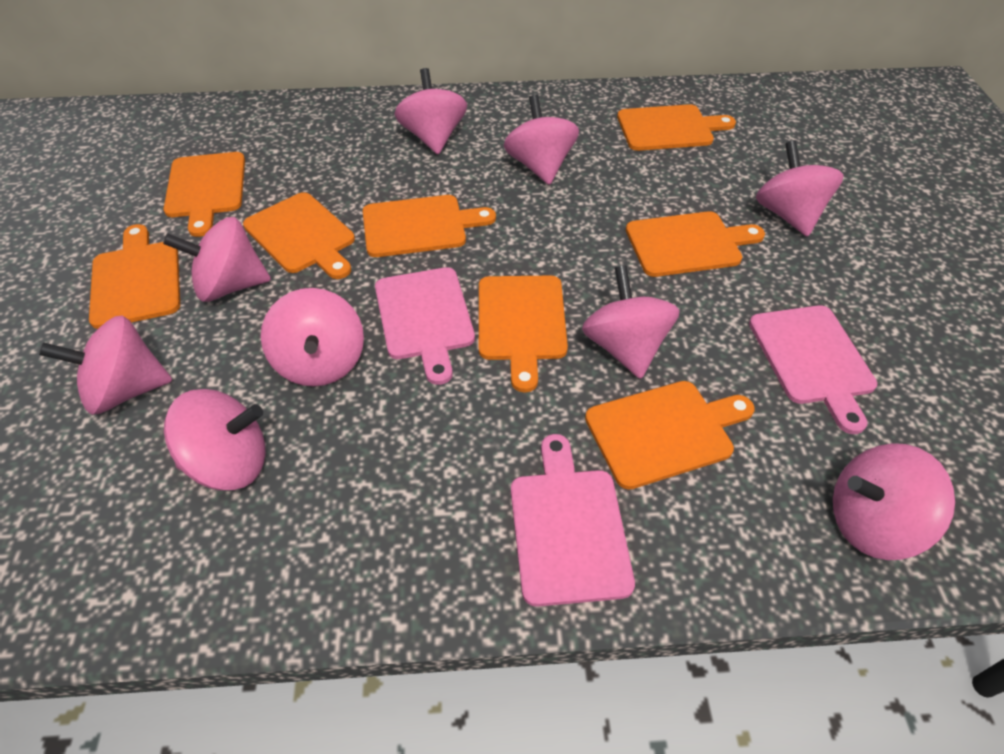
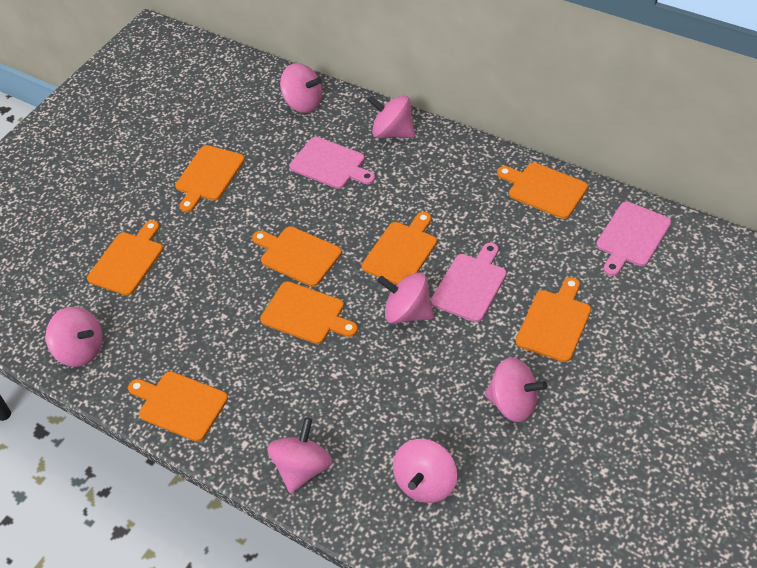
pink spinning top: 9 -> 7

